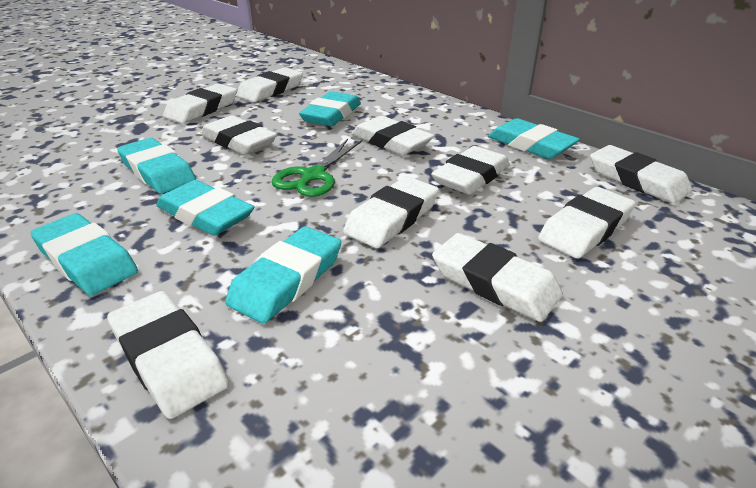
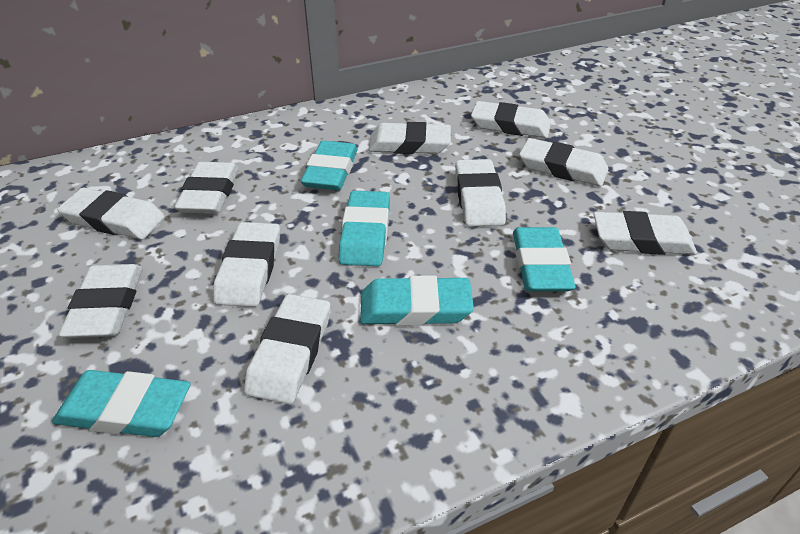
green scissors: 1 -> 0
turquoise eraser: 6 -> 5

